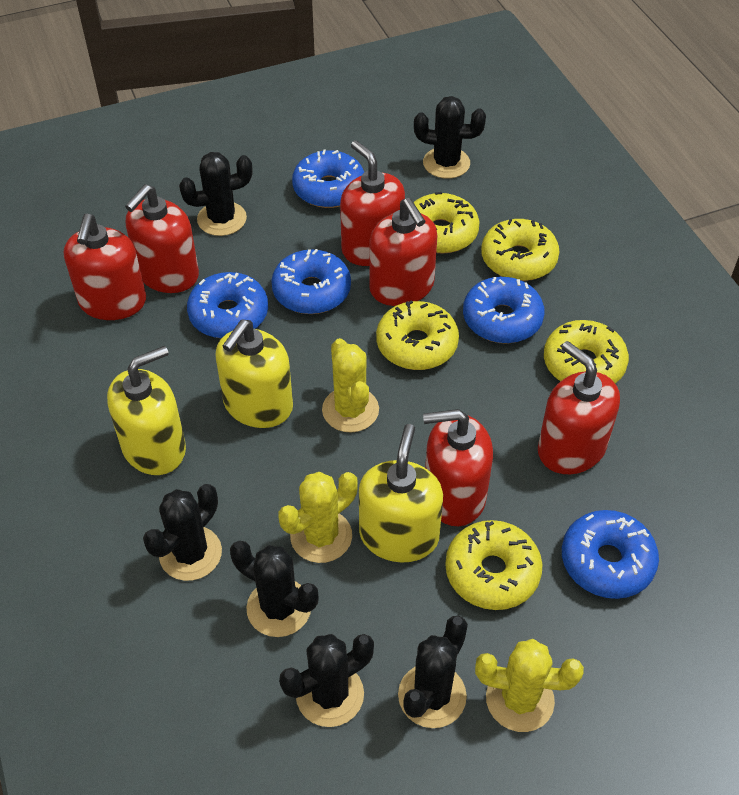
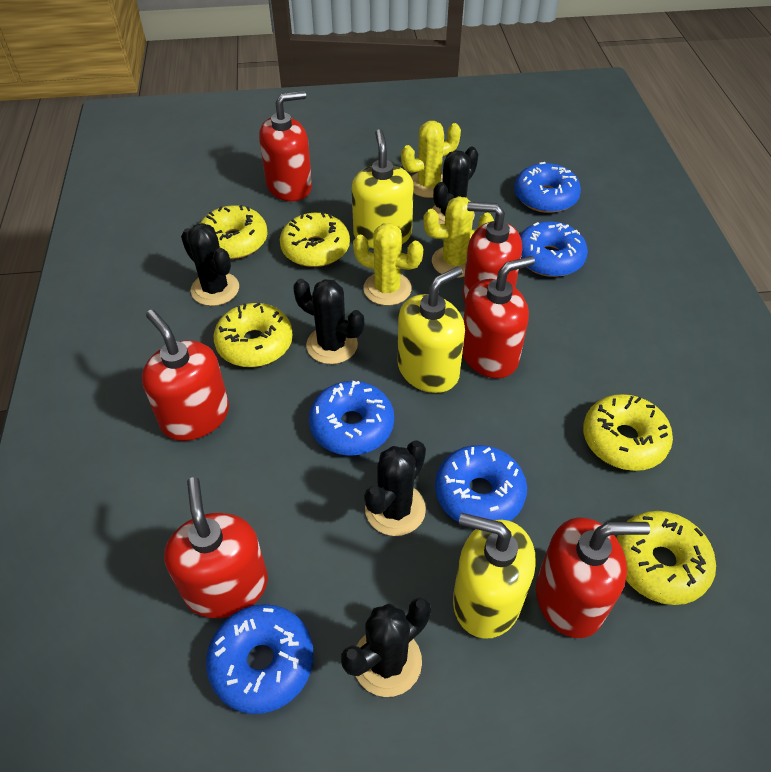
black cactus: 6 -> 5

